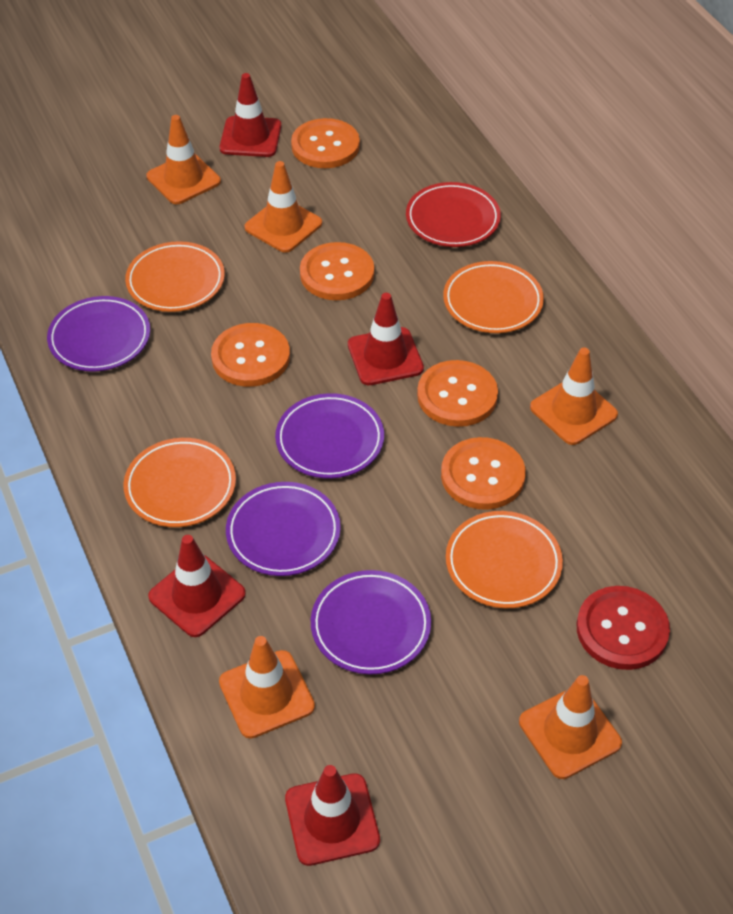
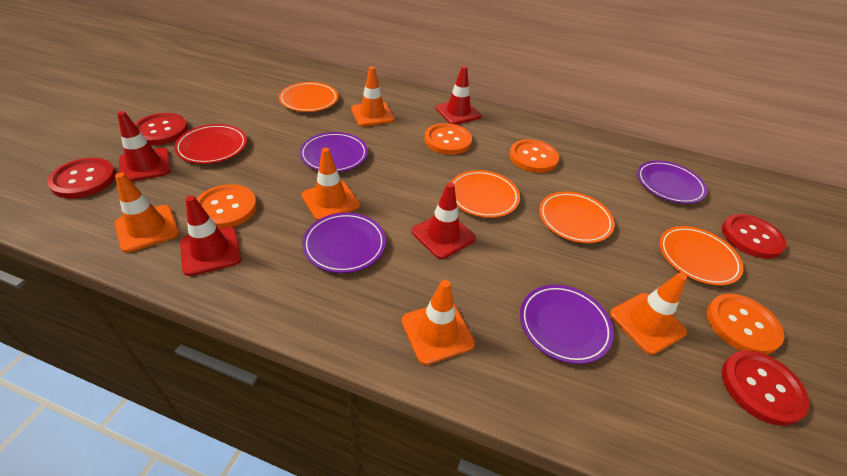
orange button: 5 -> 4
red button: 1 -> 4

